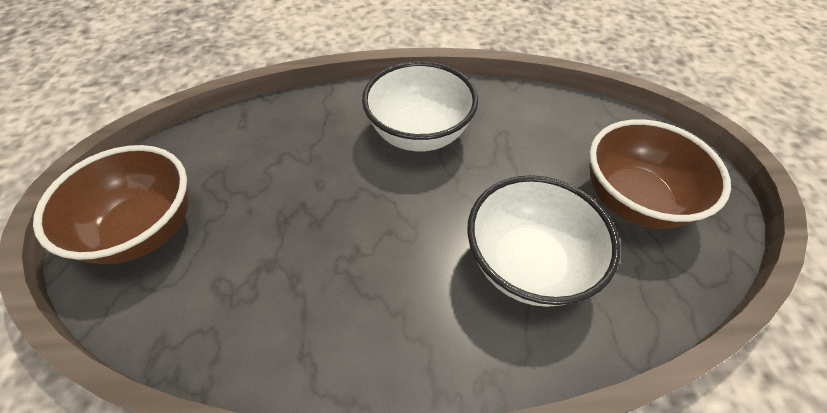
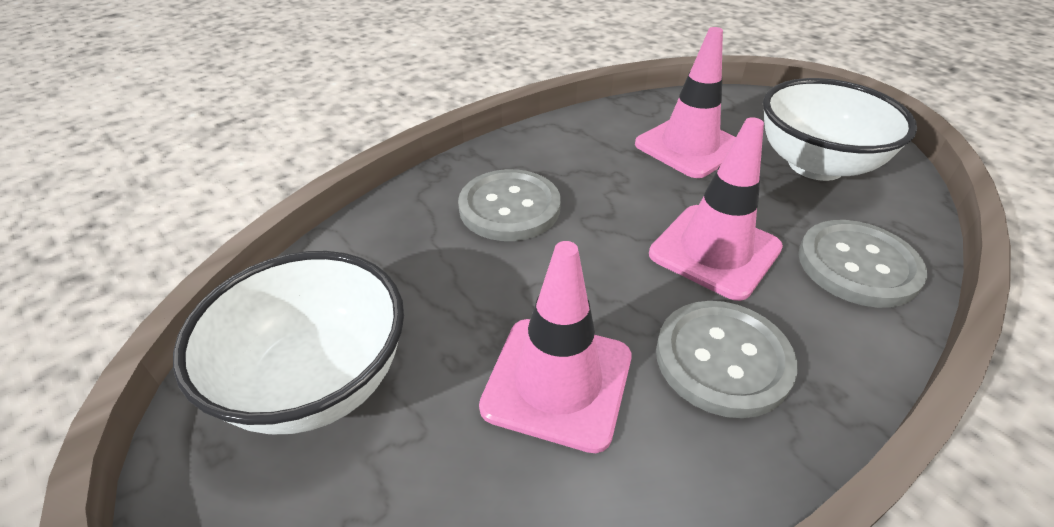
brown bowl: 2 -> 0
grey button: 0 -> 3
pink traffic cone: 0 -> 3

